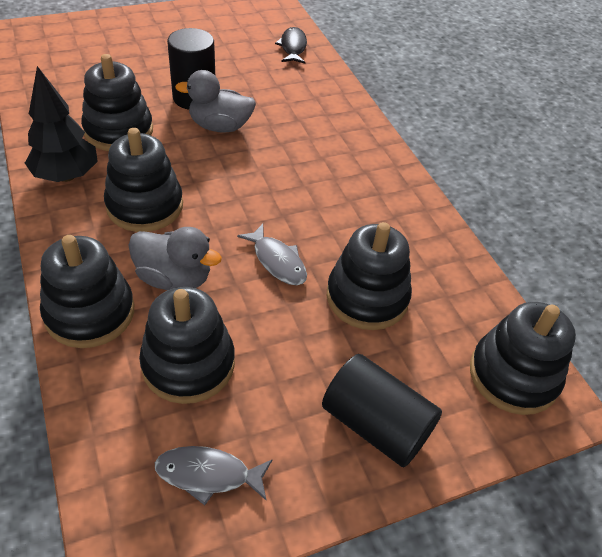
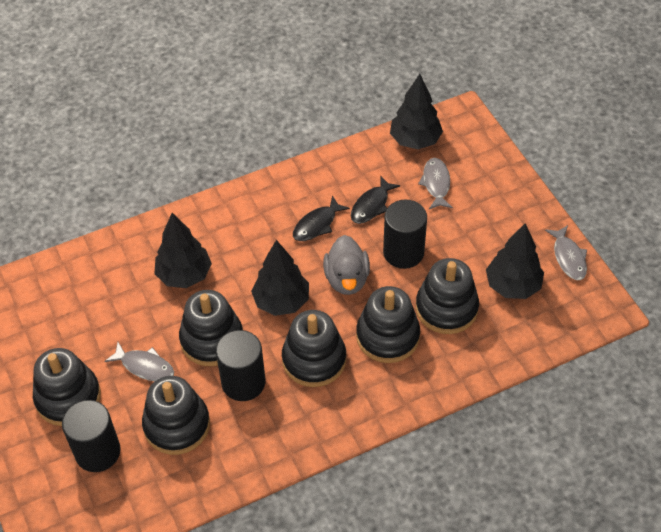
black cylinder: 2 -> 3
black fish: 1 -> 2
black tree: 1 -> 4
grey duck: 2 -> 1
grey fish: 2 -> 3

